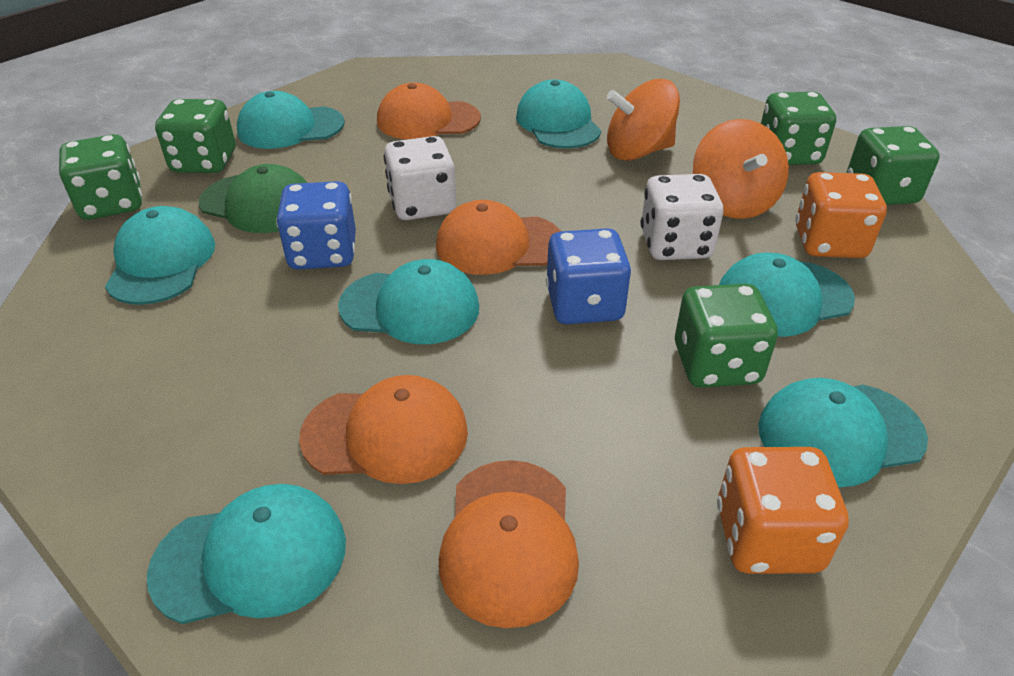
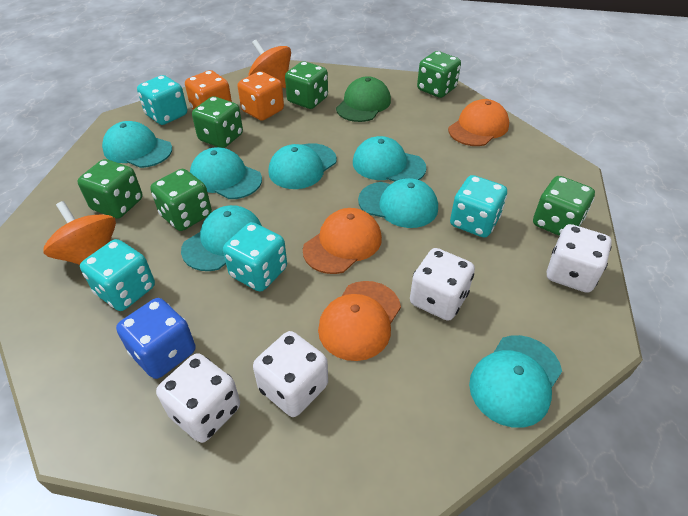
blue dice: 2 -> 1
green dice: 5 -> 6
orange cap: 4 -> 3
turquoise dice: 0 -> 4
white dice: 2 -> 4

